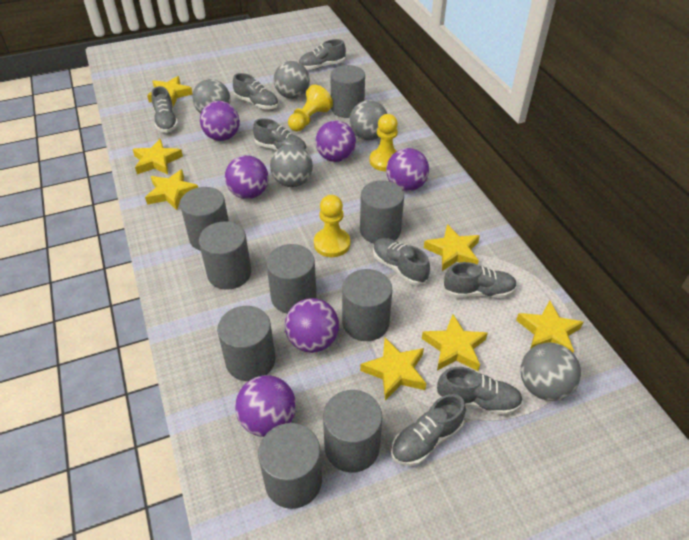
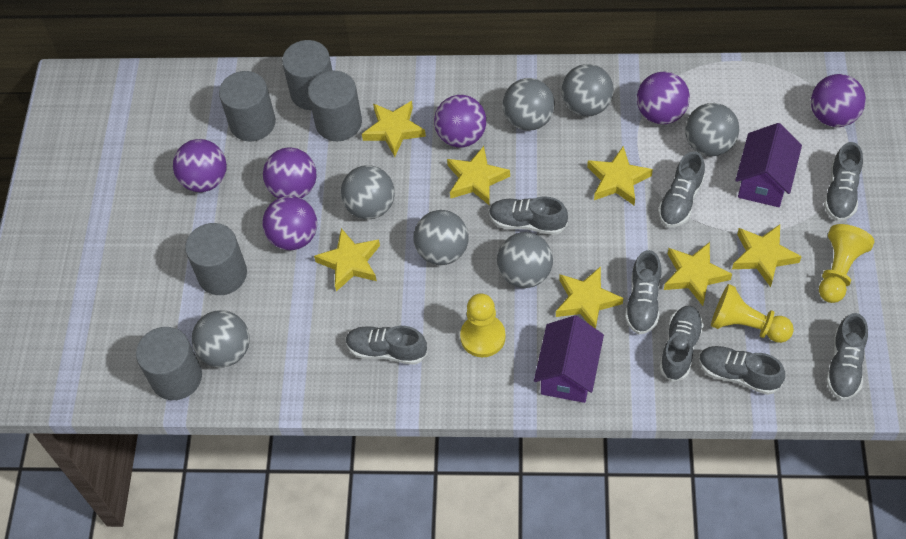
grey ball: 5 -> 7
grey cylinder: 9 -> 5
purple house: 0 -> 2

